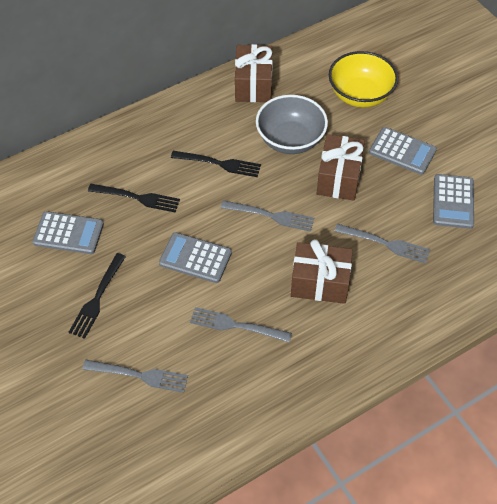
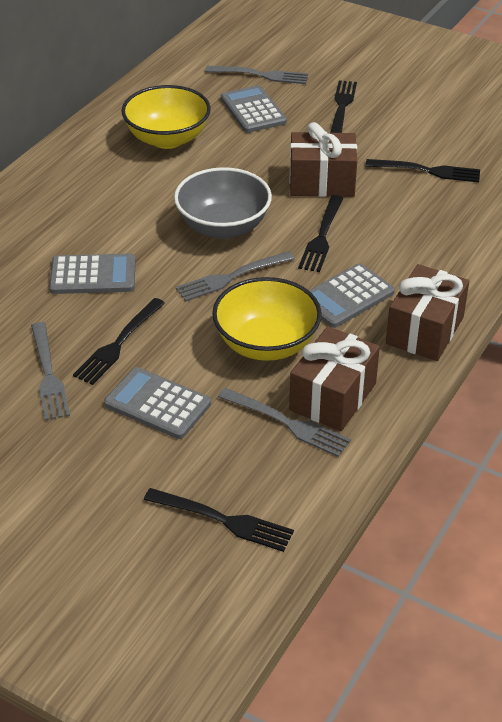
black fork: 3 -> 5
yellow bowl: 1 -> 2

